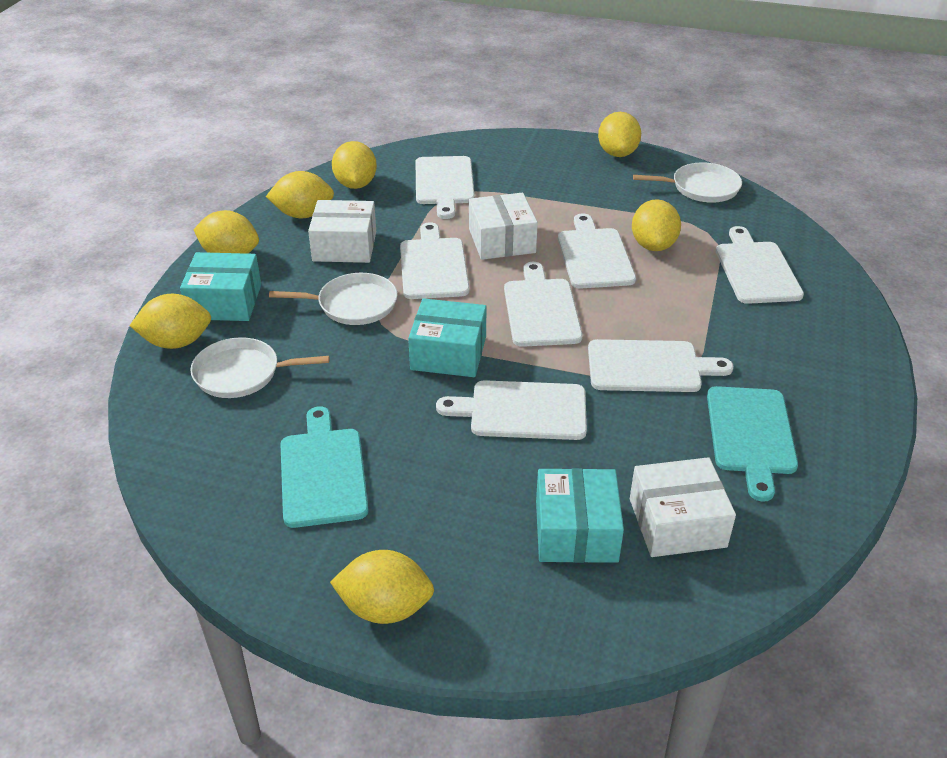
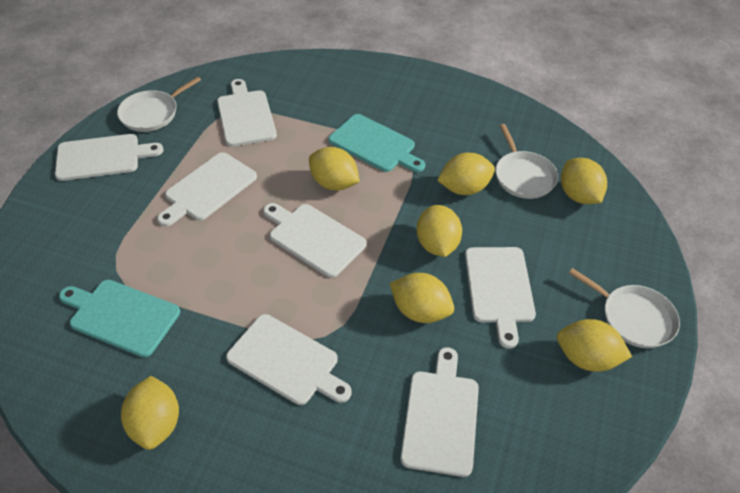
turquoise box: 3 -> 0
white box: 3 -> 0

